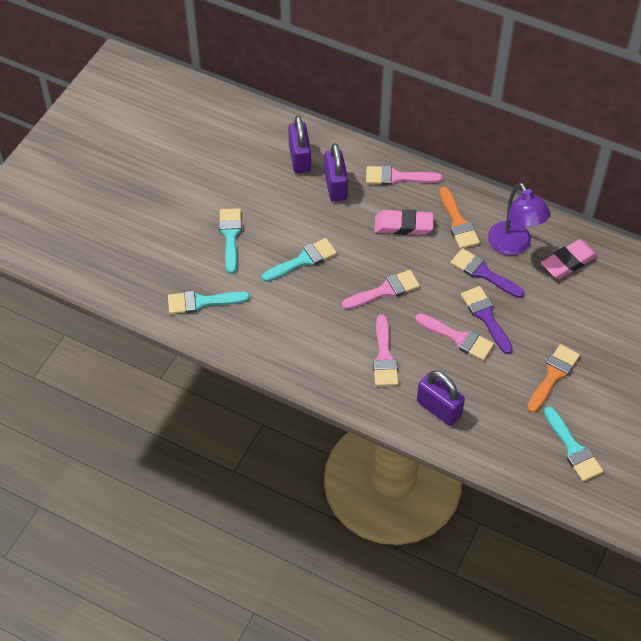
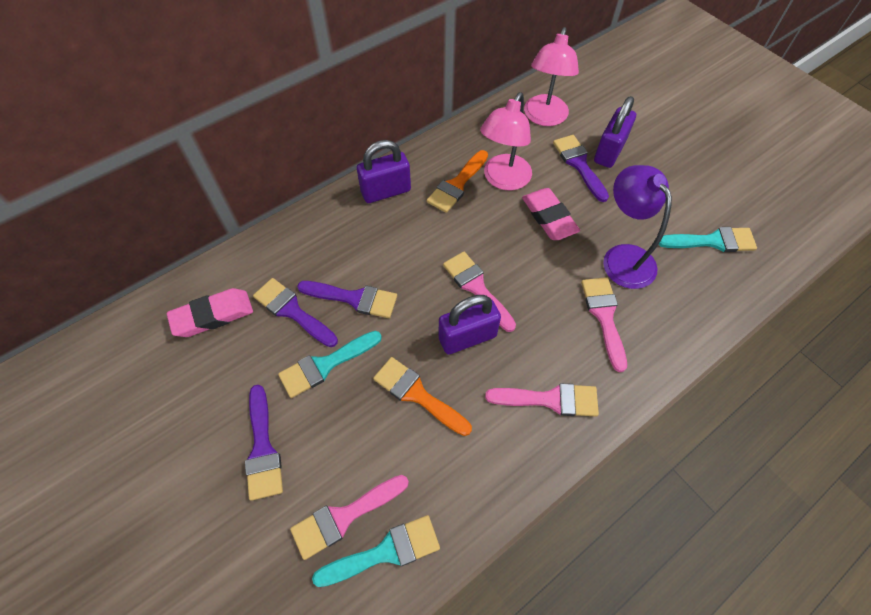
pink lamp: 0 -> 2
purple brush: 2 -> 4
turquoise brush: 4 -> 3

